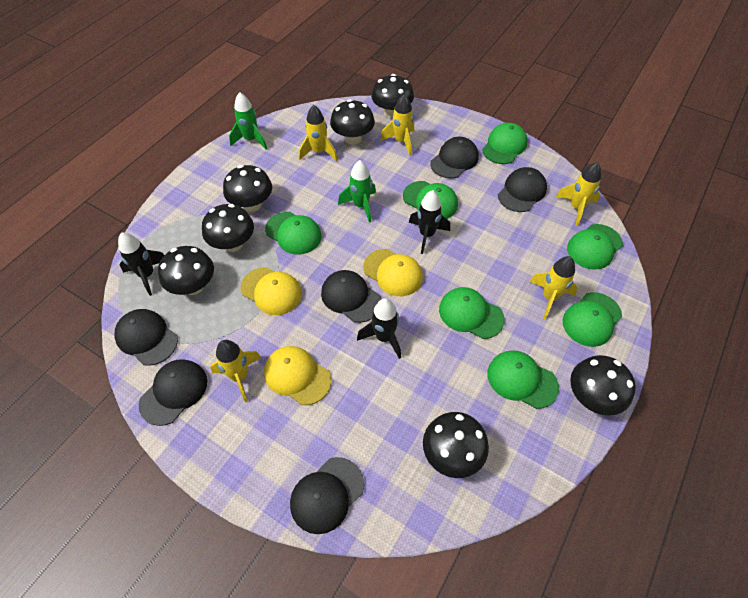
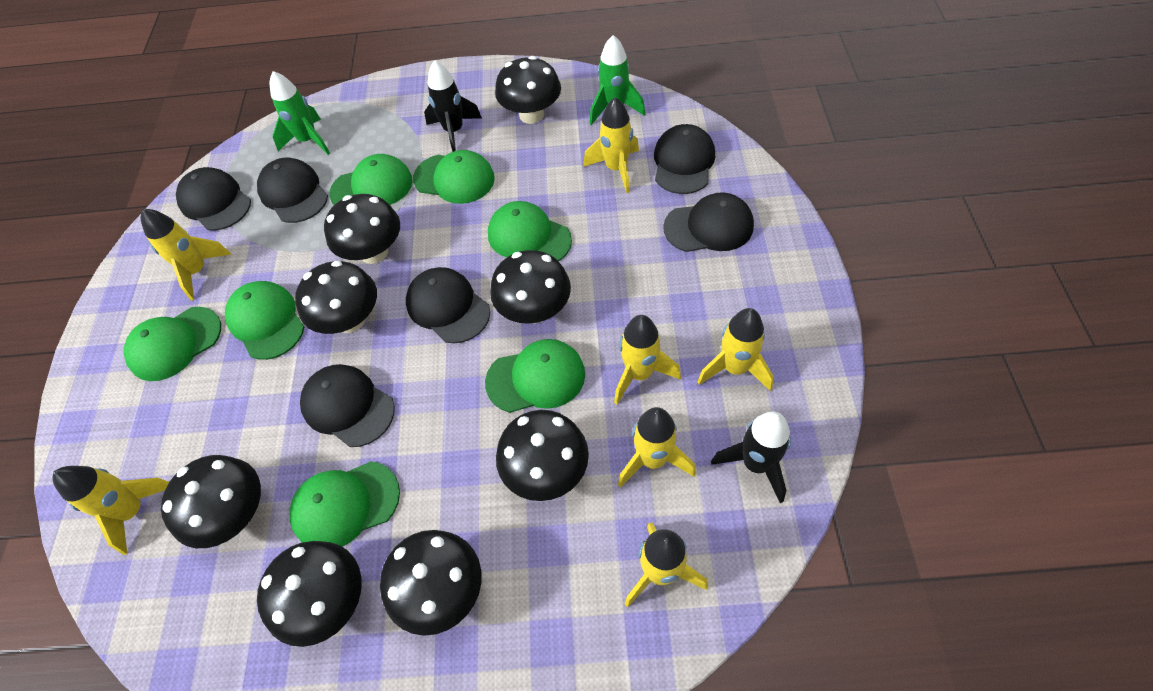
black mushroom: 7 -> 8
black rocket: 3 -> 2
yellow cap: 3 -> 0
yellow rocket: 5 -> 7

